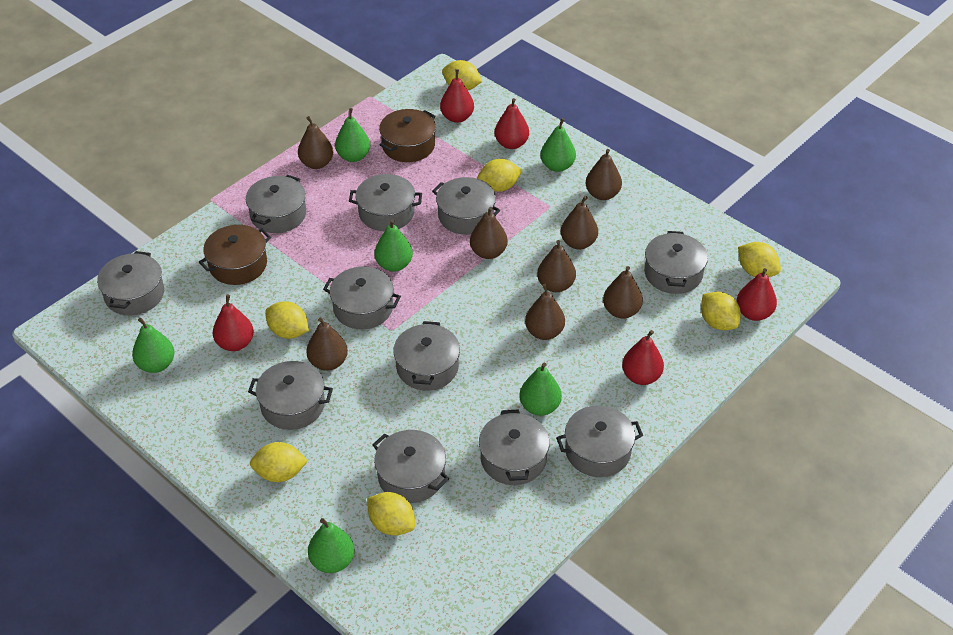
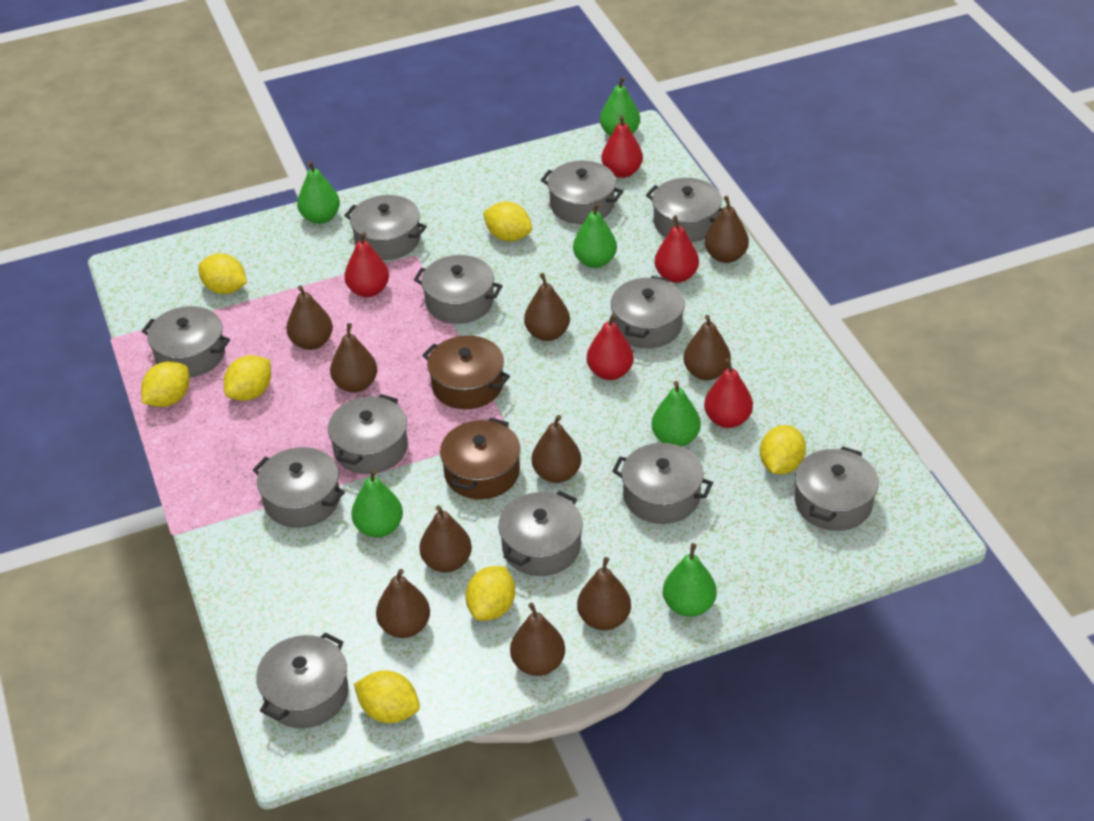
brown pear: 8 -> 10
grey pot: 11 -> 12

